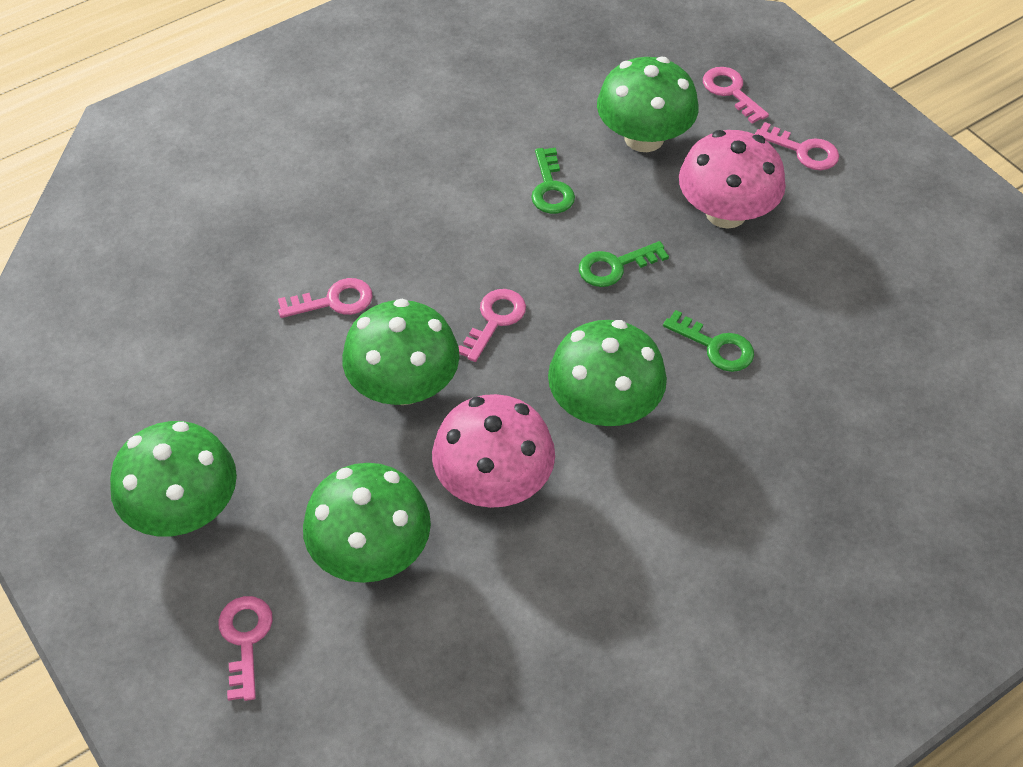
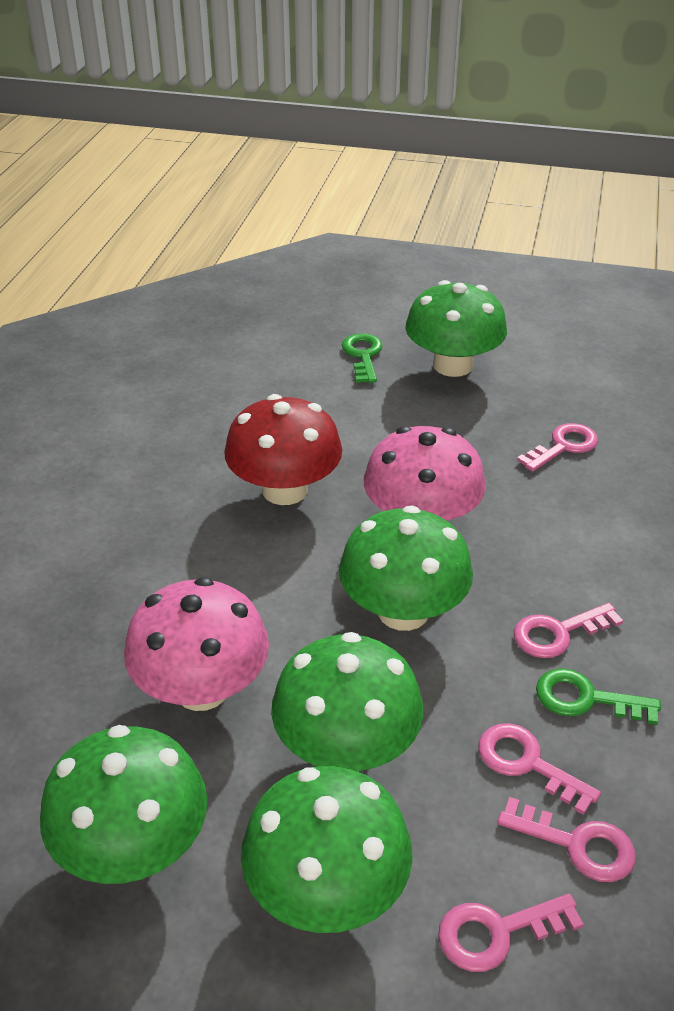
green key: 3 -> 2
red mushroom: 0 -> 1

